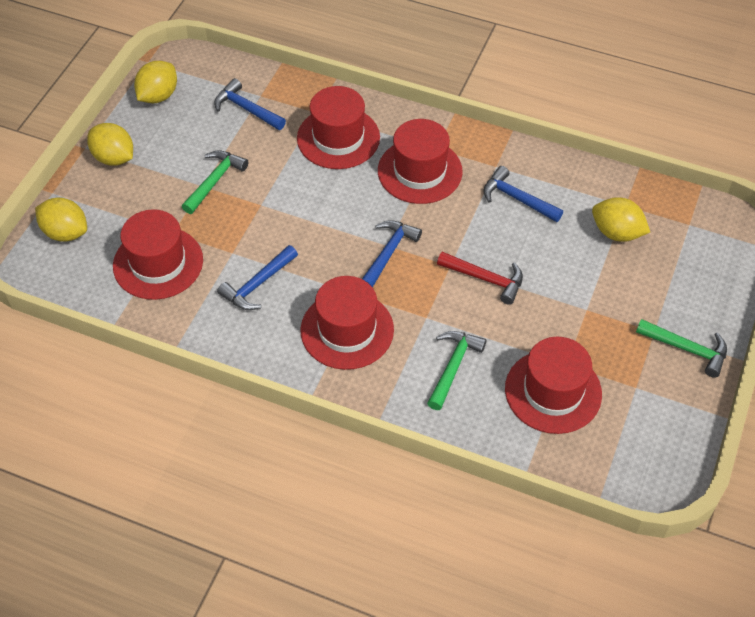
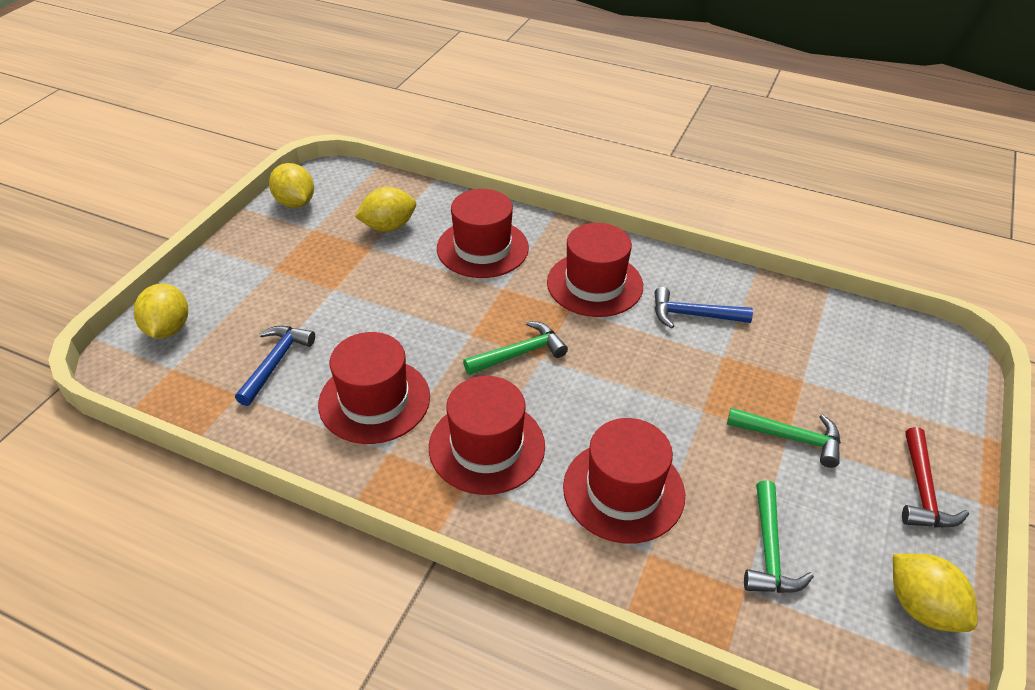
blue hammer: 4 -> 2

